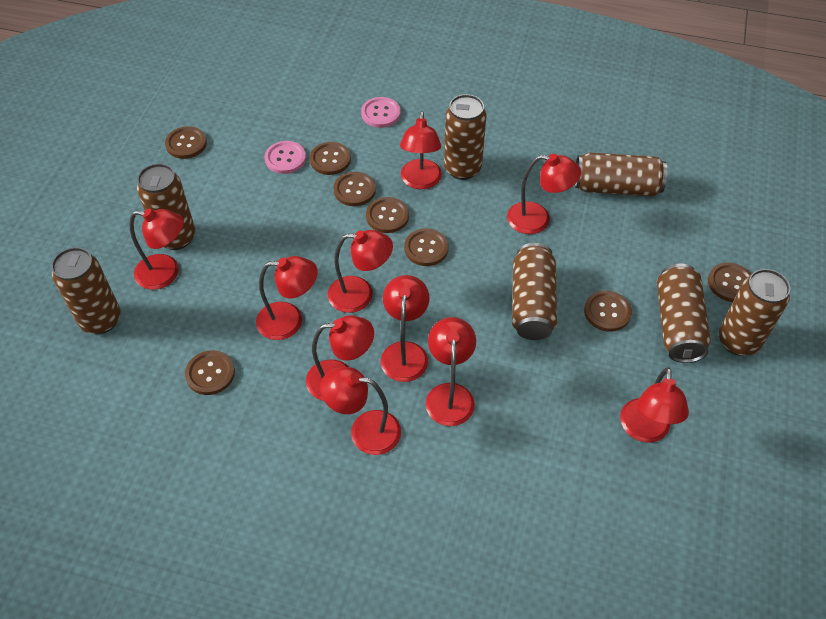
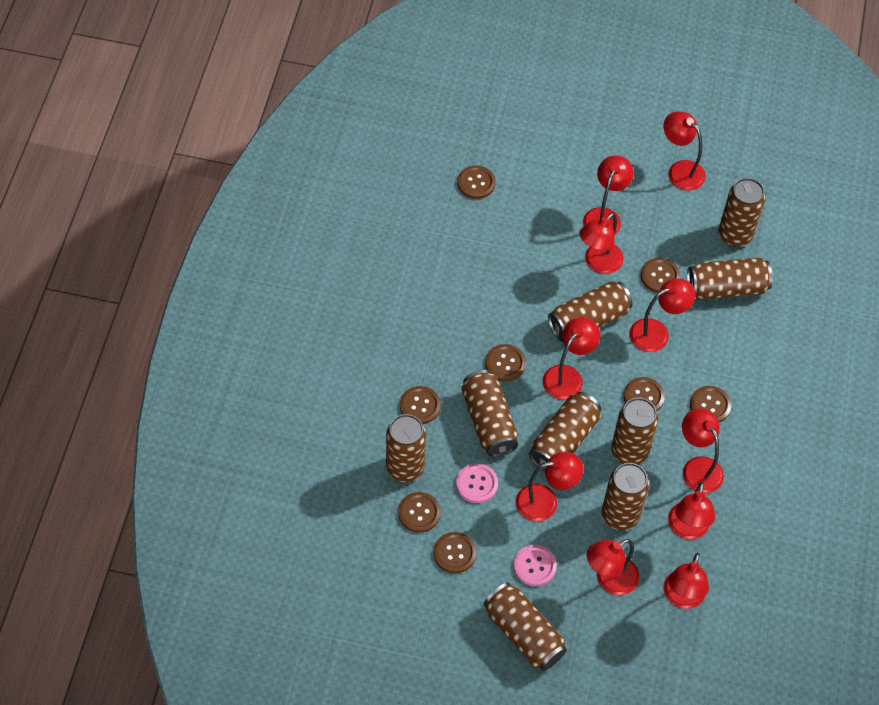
brown can: 7 -> 9

